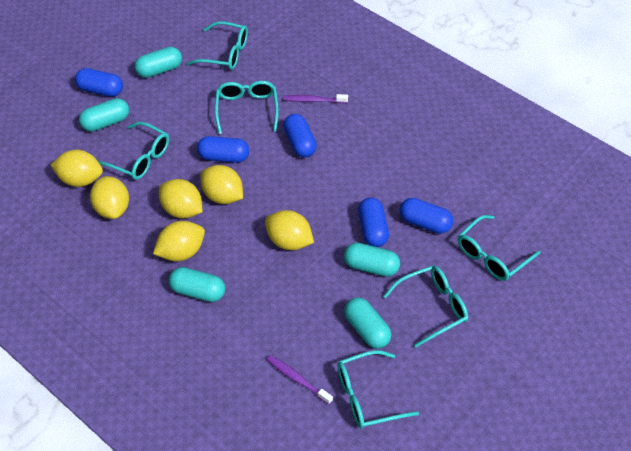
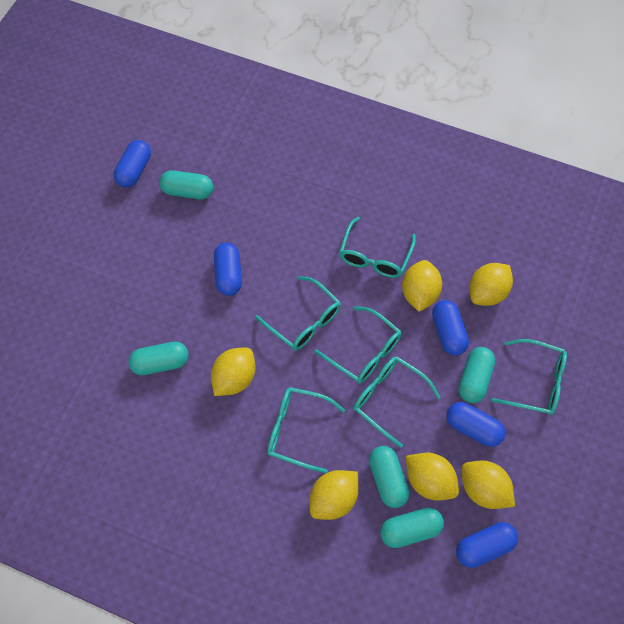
purple toothbrush: 2 -> 0

